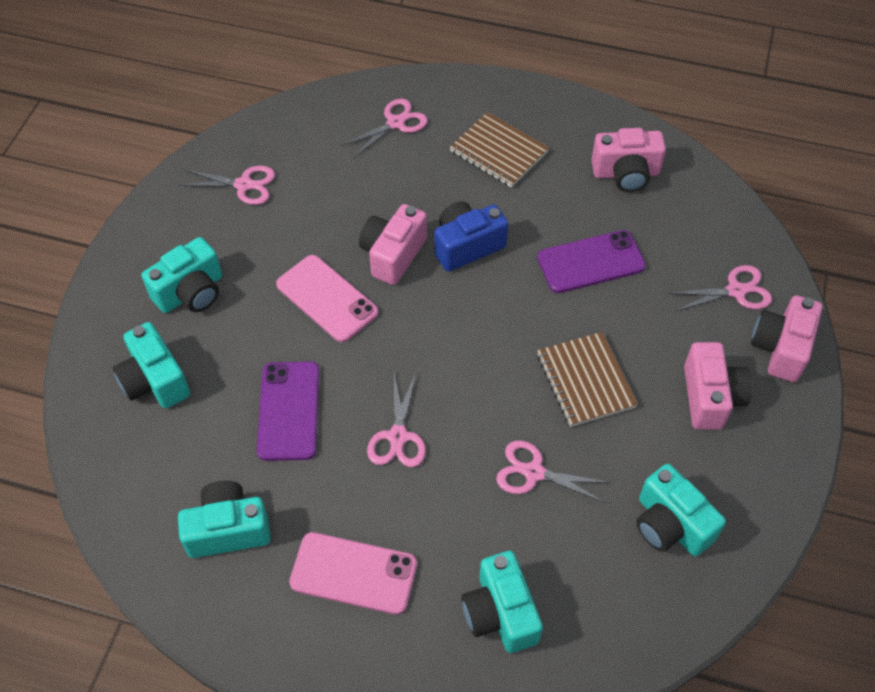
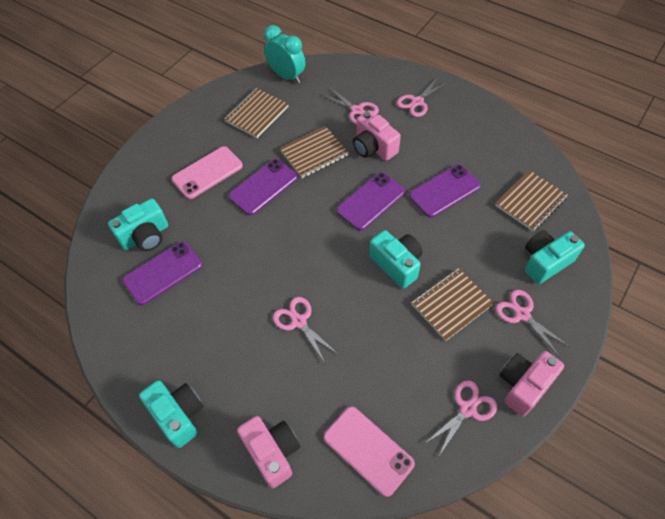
blue camera: 1 -> 0
brown notebook: 2 -> 4
pink camera: 4 -> 3
purple phone: 2 -> 4
turquoise camera: 5 -> 4
turquoise clock: 0 -> 1

